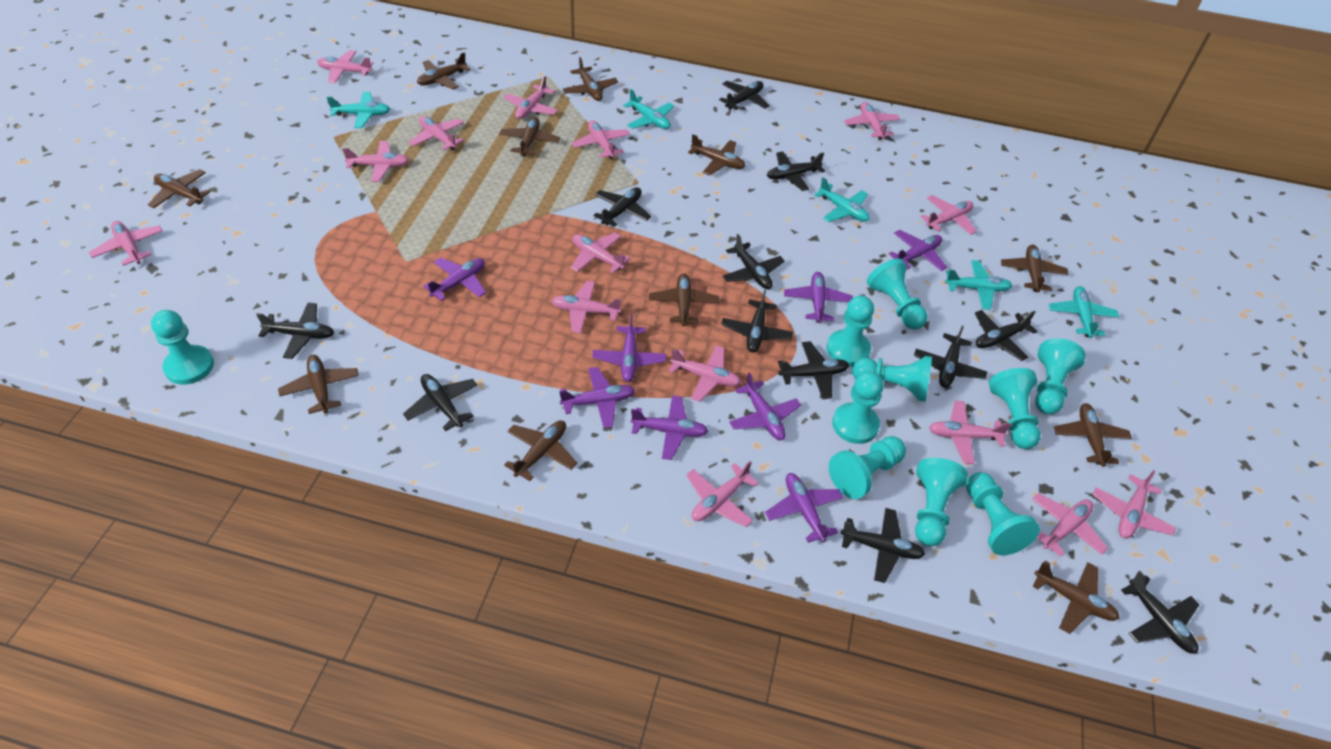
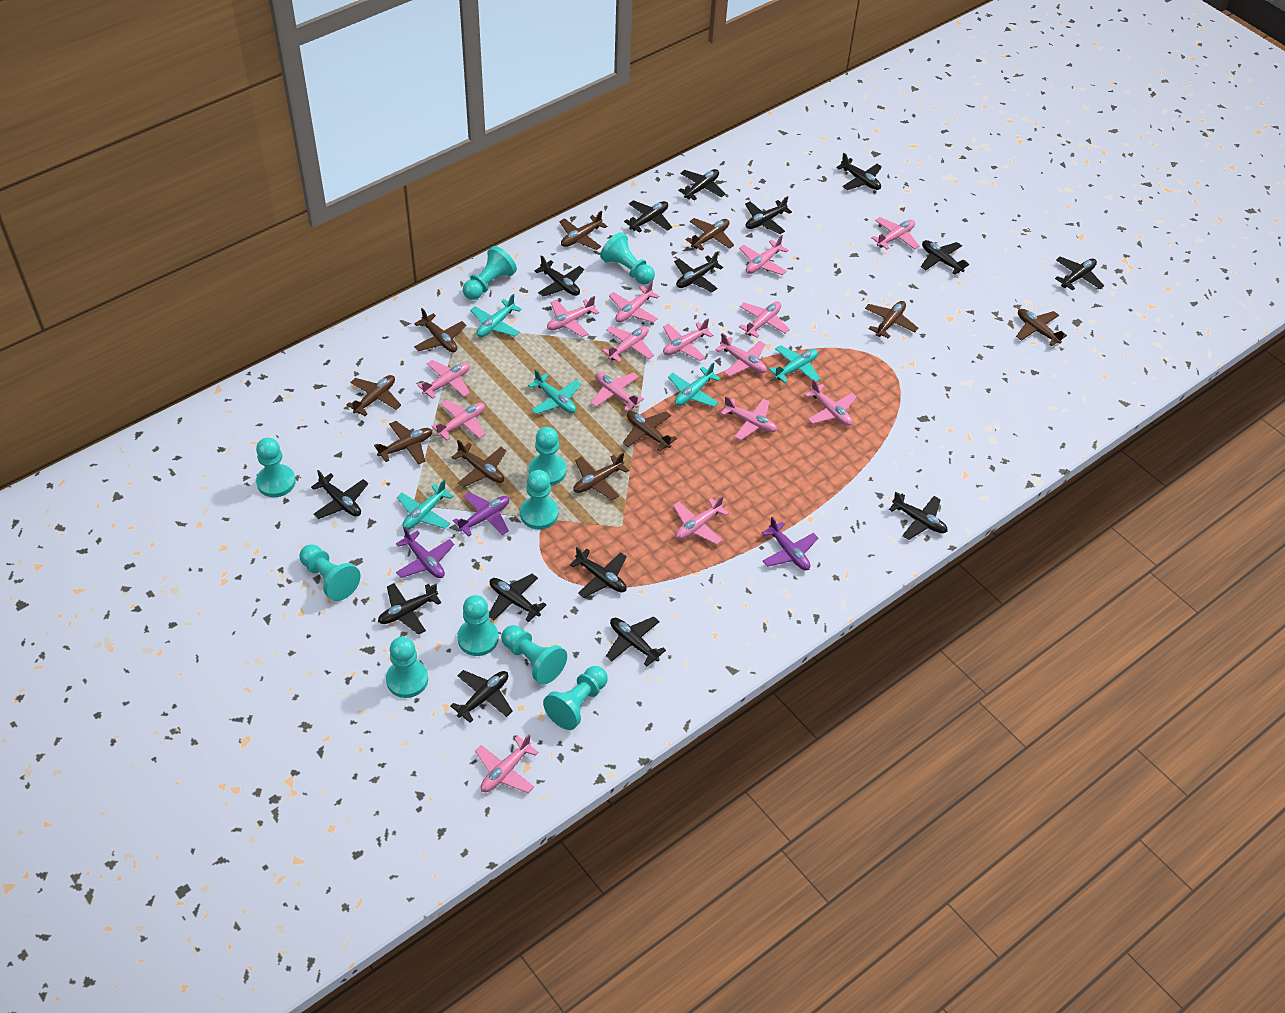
black plane: 12 -> 15
brown plane: 11 -> 10
purple plane: 8 -> 3

